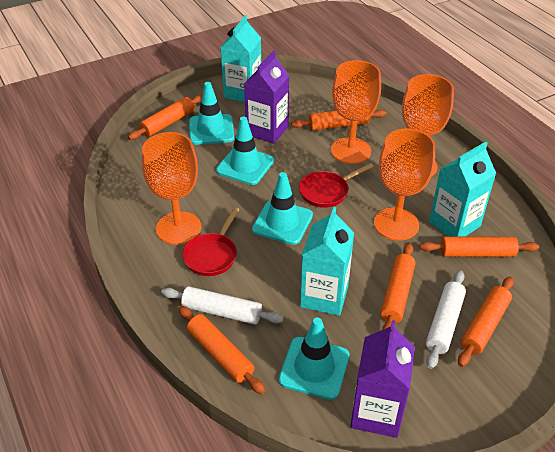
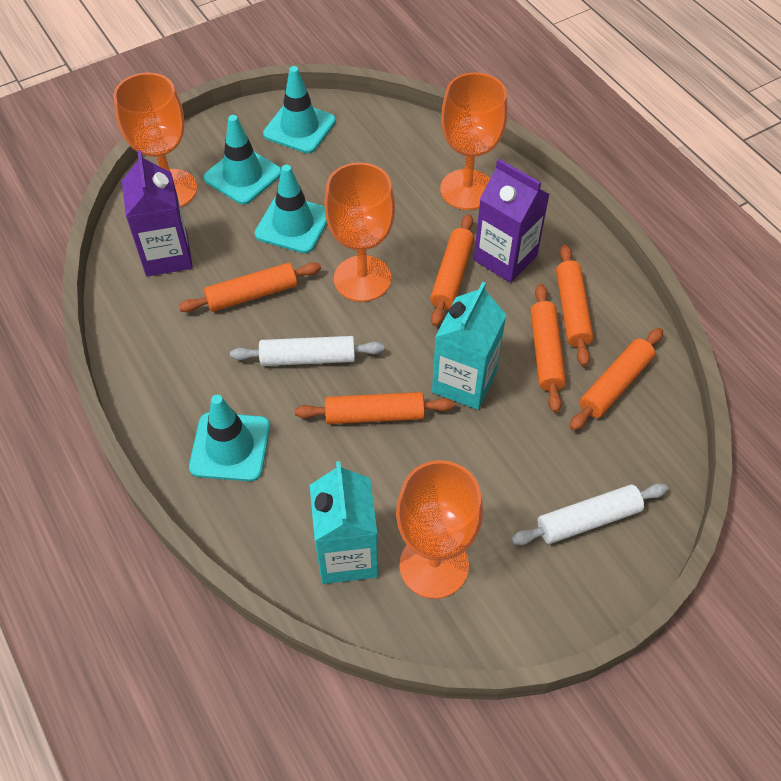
red pan: 2 -> 0
turquoise carton: 3 -> 2

